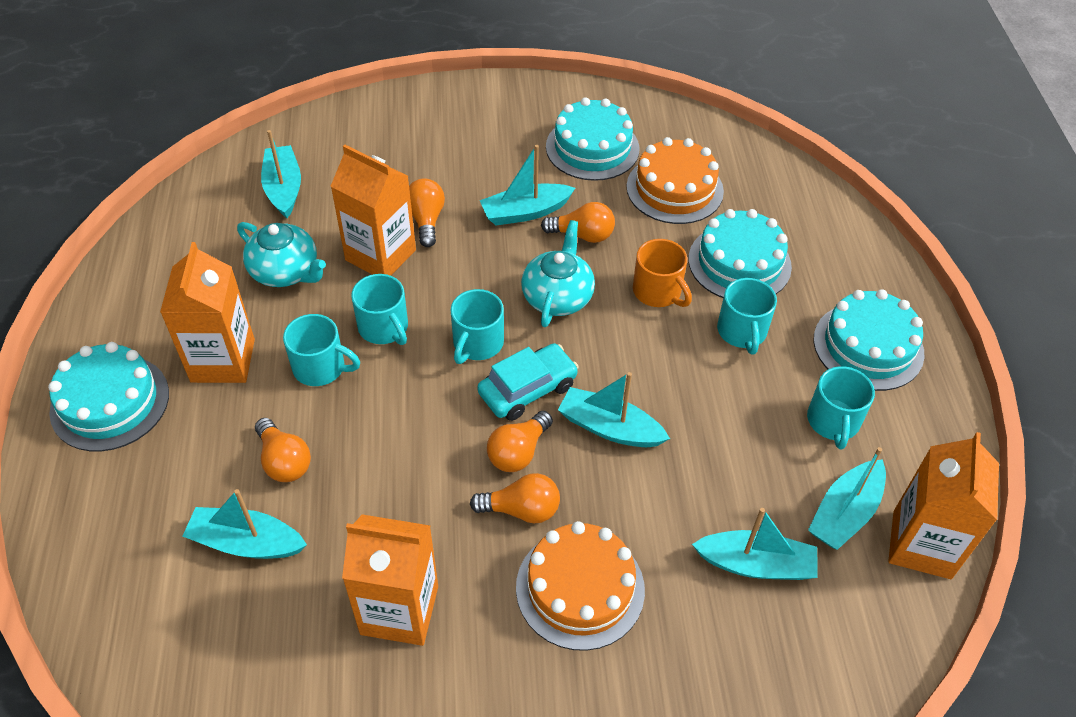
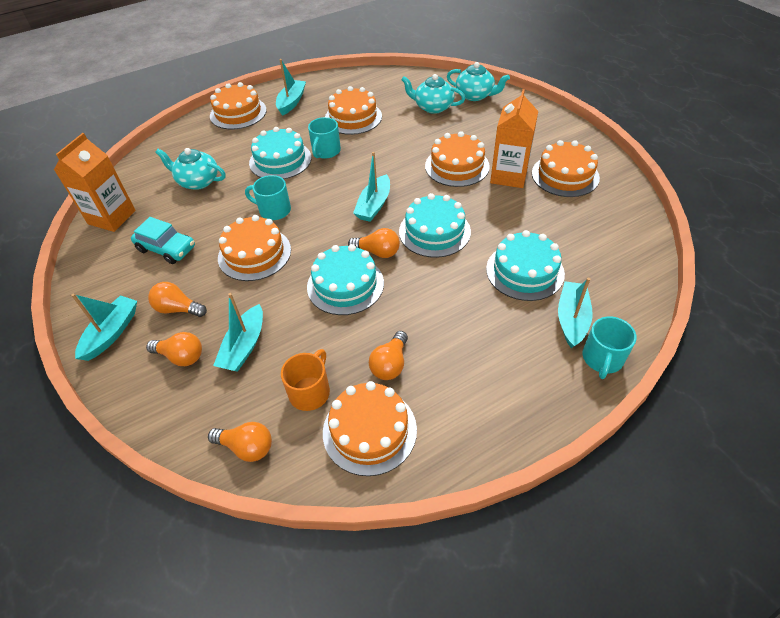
orange cake: 2 -> 6
orange carton: 4 -> 2
turquoise boat: 6 -> 5
turquoise mug: 5 -> 3
turquoise teapot: 2 -> 3

